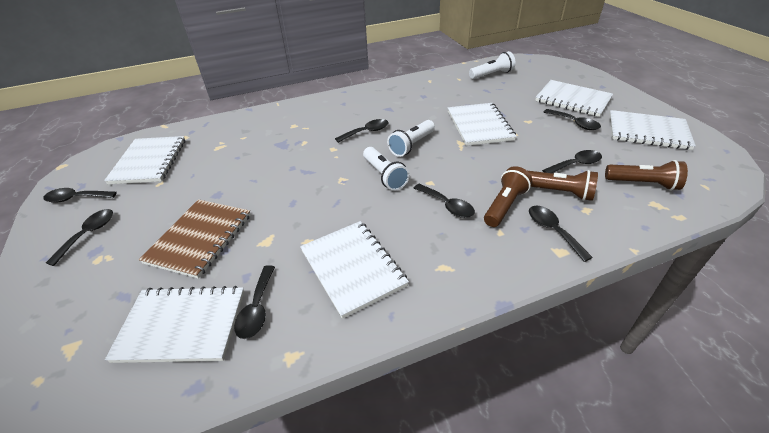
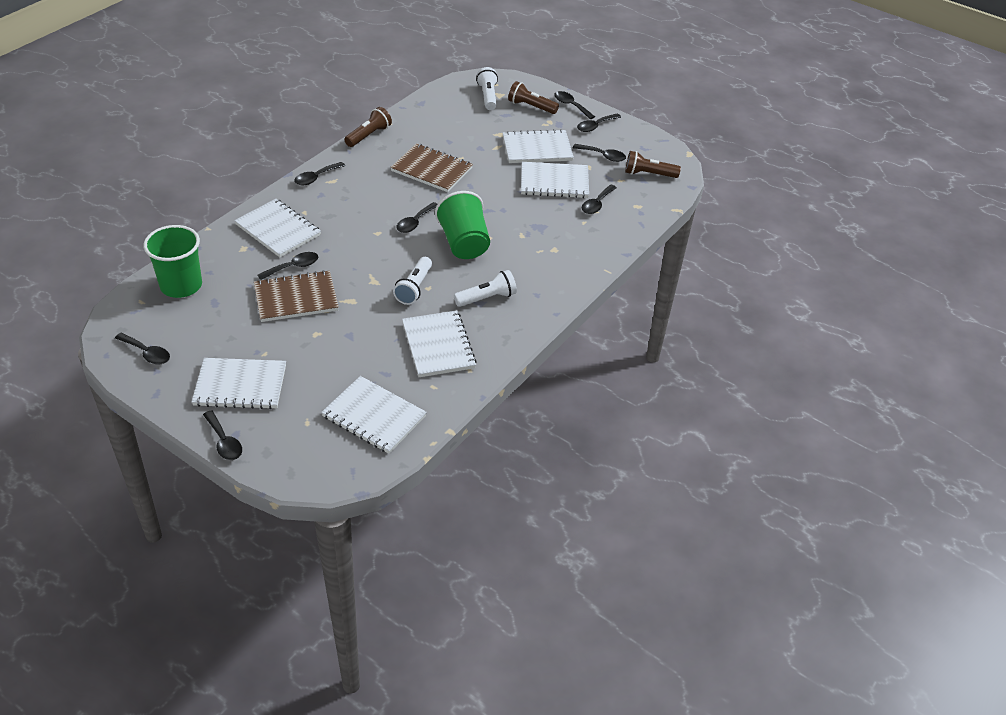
black spoon: 8 -> 9
brown notebook: 1 -> 2
green cup: 0 -> 2

